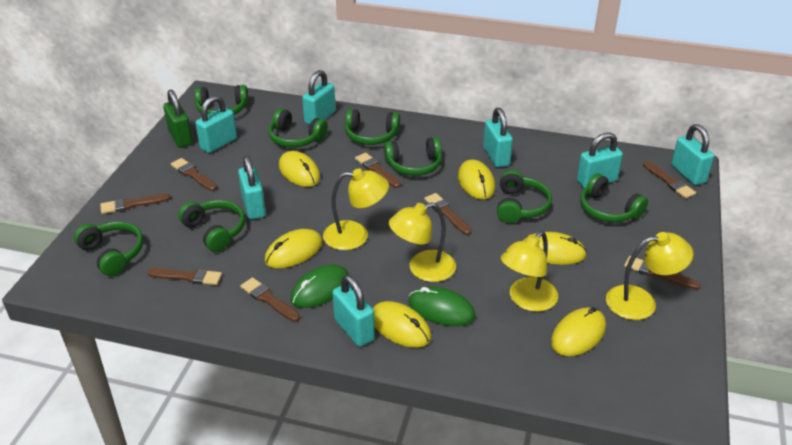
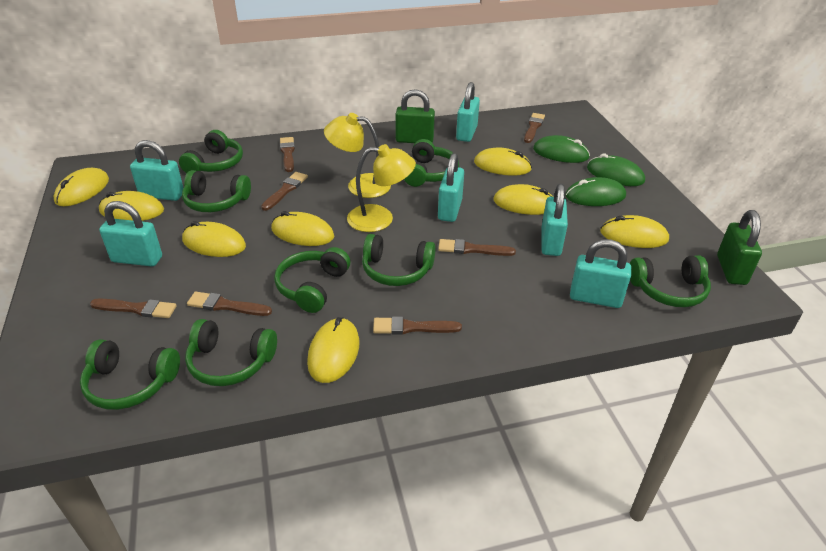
brown brush: 8 -> 7
green mouse: 2 -> 3
green padlock: 1 -> 2
turquoise padlock: 7 -> 6
yellow lamp: 4 -> 2
yellow mouse: 6 -> 8

